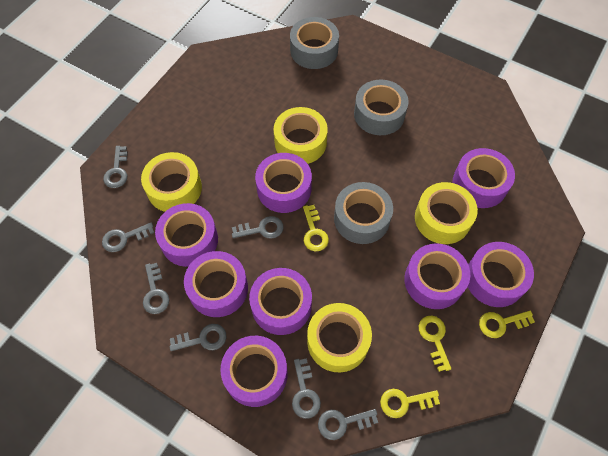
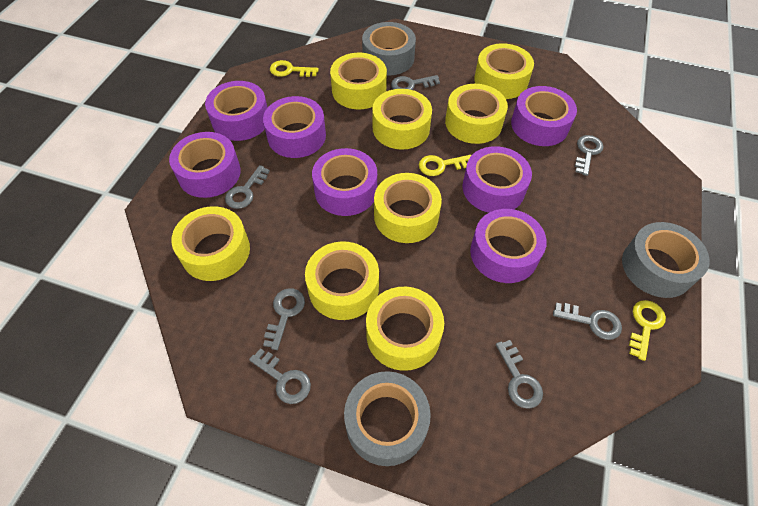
purple tape: 8 -> 7
yellow key: 4 -> 3
yellow tape: 4 -> 8

